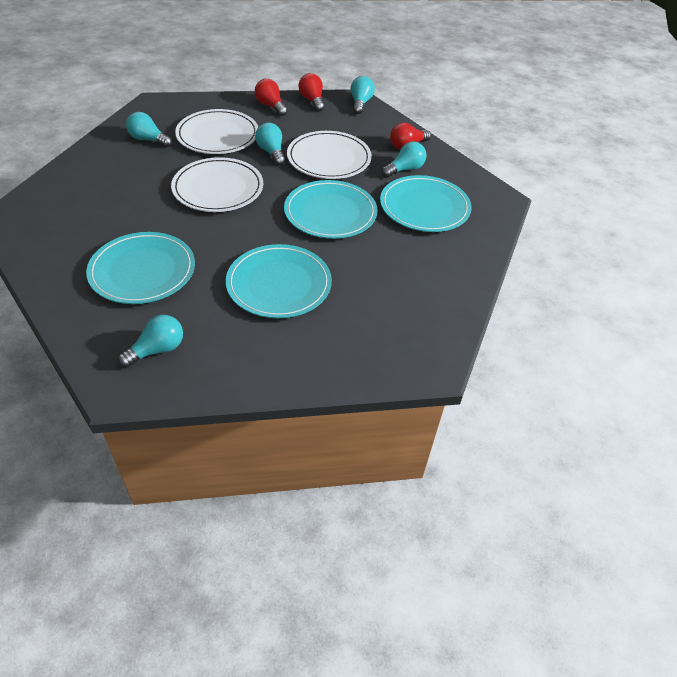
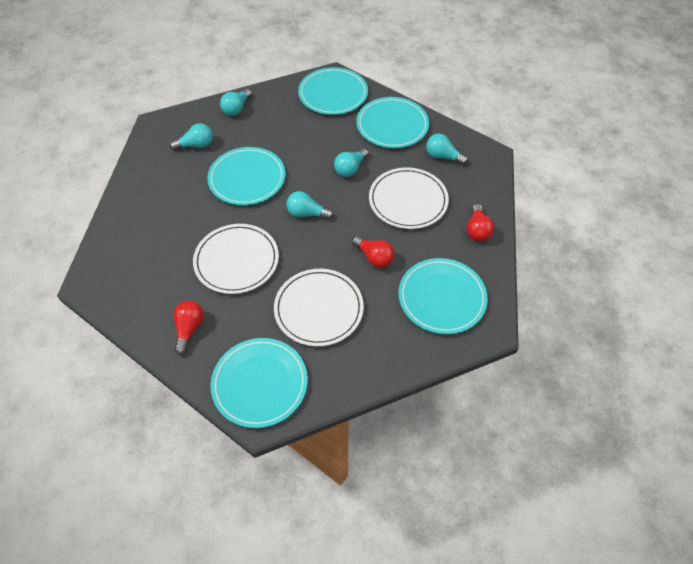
turquoise plate: 4 -> 5

